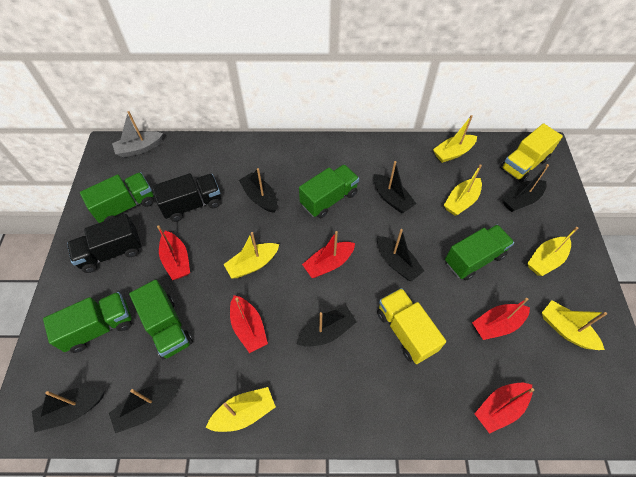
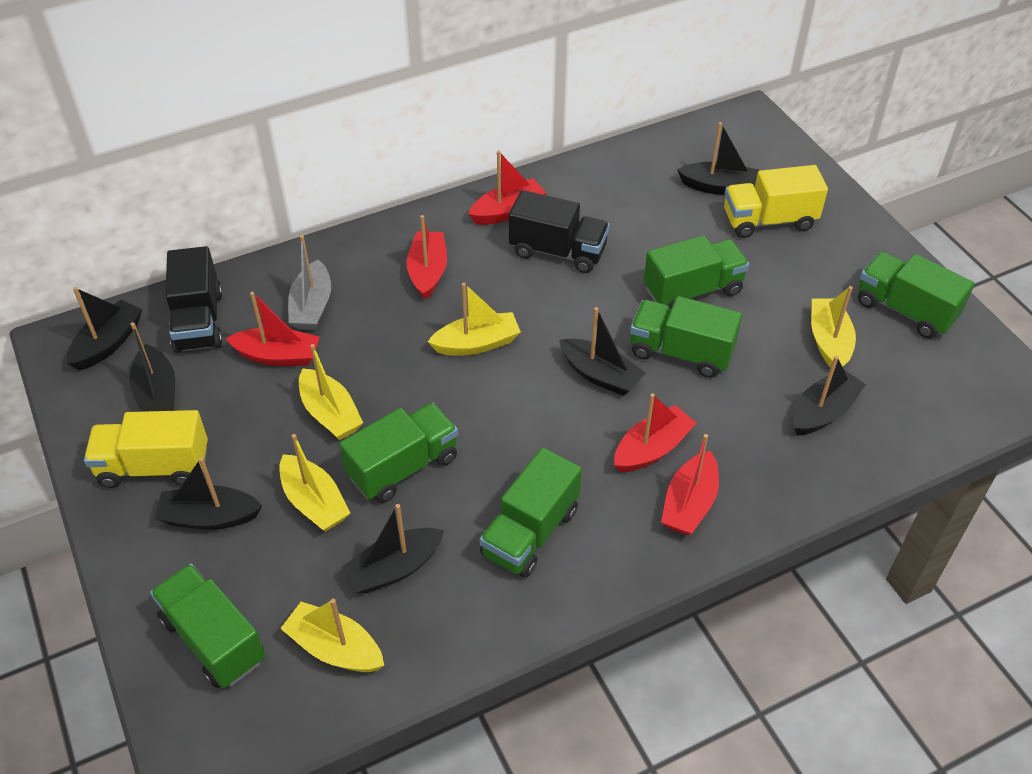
green truck: 5 -> 6
yellow boat: 6 -> 5

